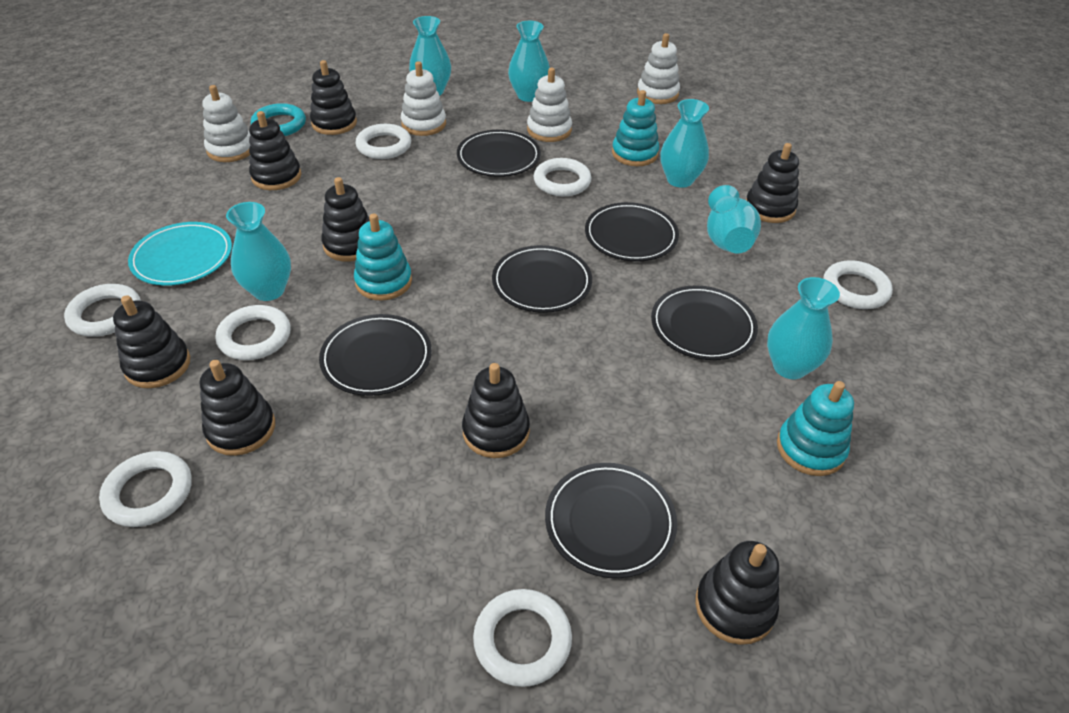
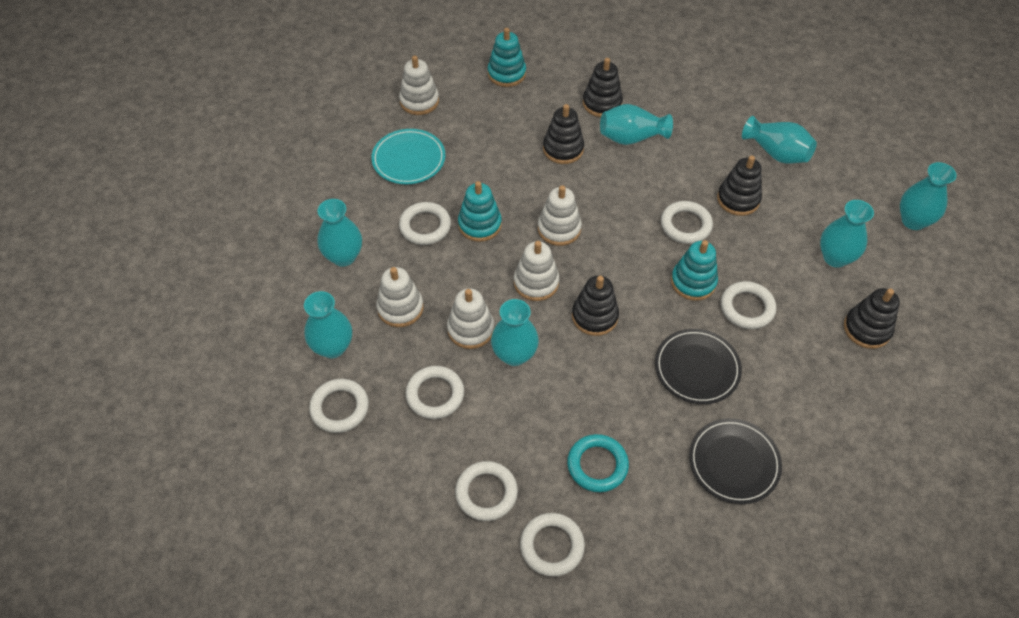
black plate: 6 -> 2
black stacking toy: 8 -> 5
turquoise vase: 6 -> 7
white stacking toy: 4 -> 5

